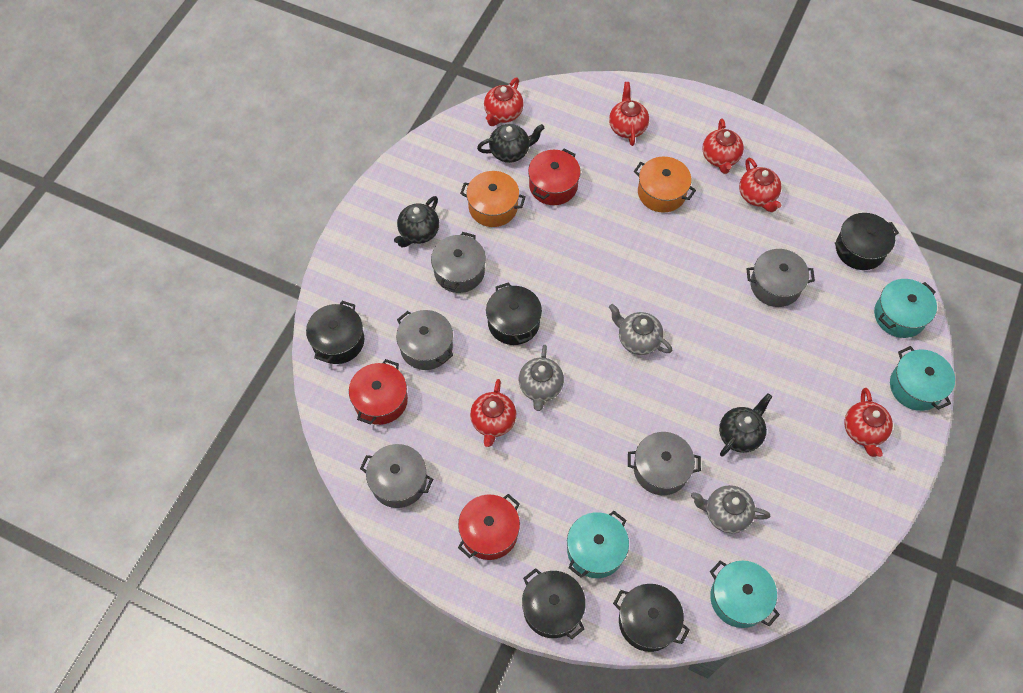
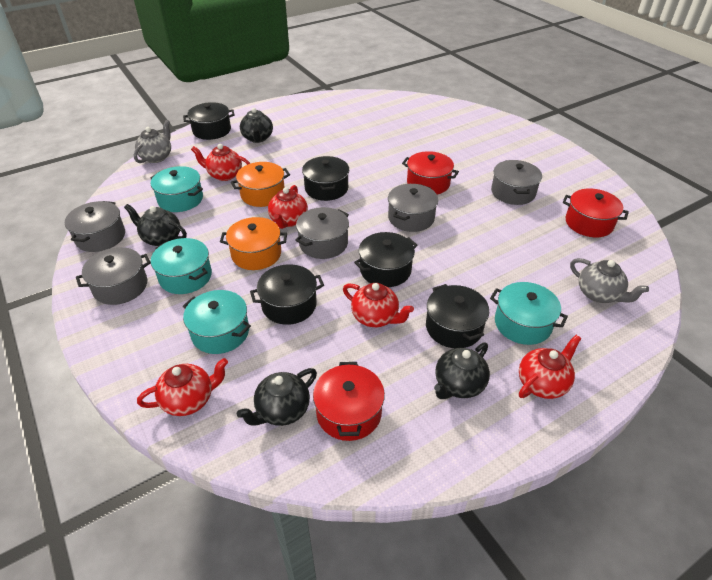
black teapot: 3 -> 4
grey teapot: 3 -> 2
red teapot: 6 -> 5

